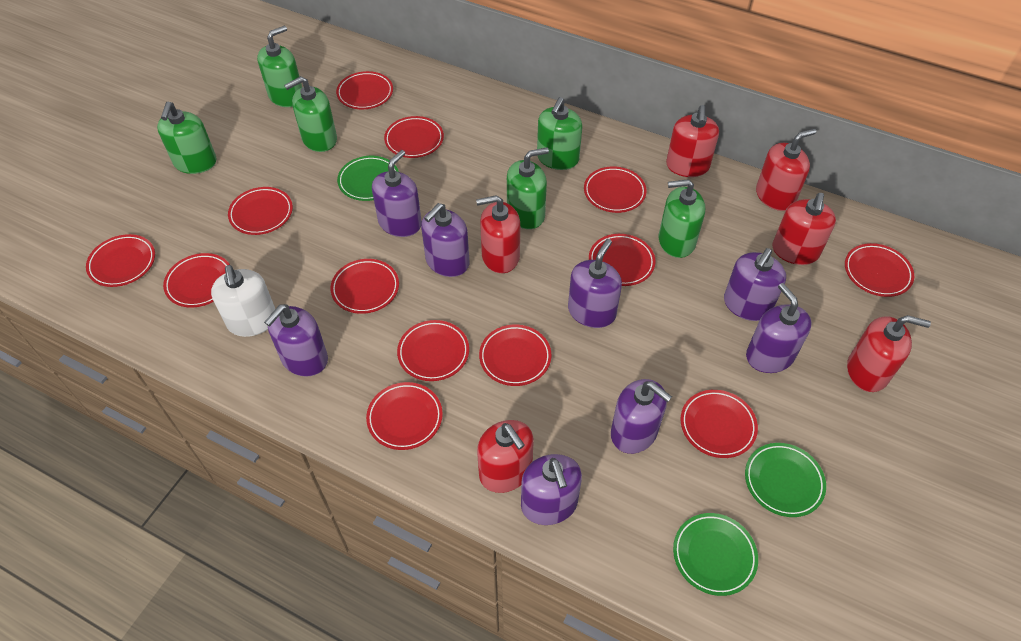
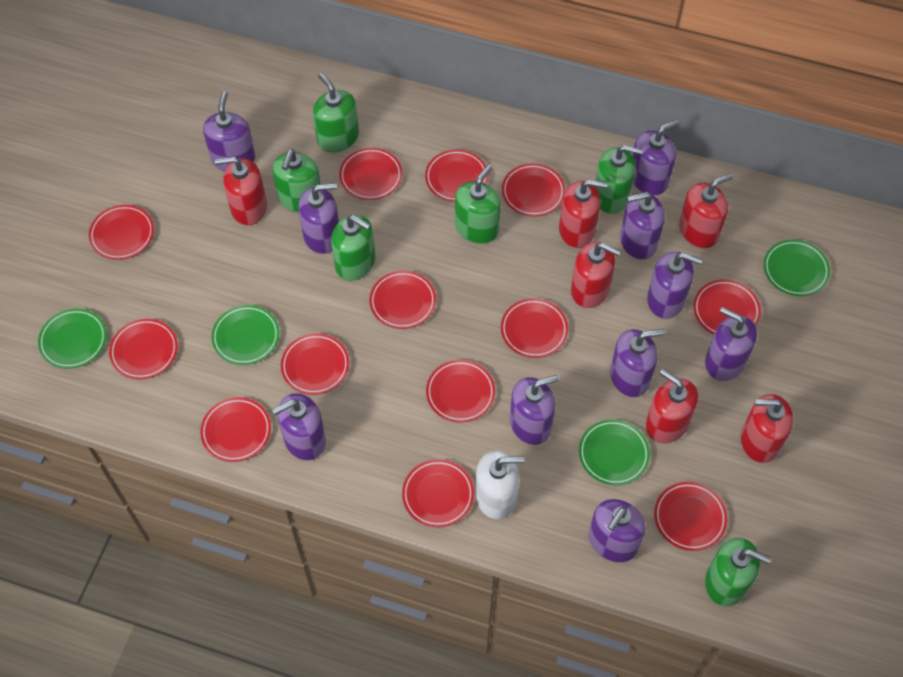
green plate: 3 -> 4
purple soap dispenser: 8 -> 10

